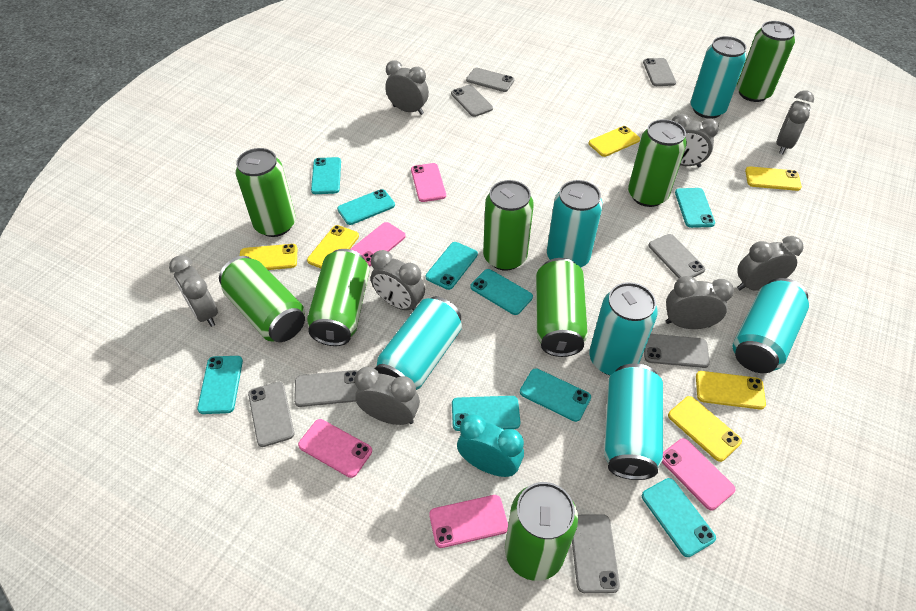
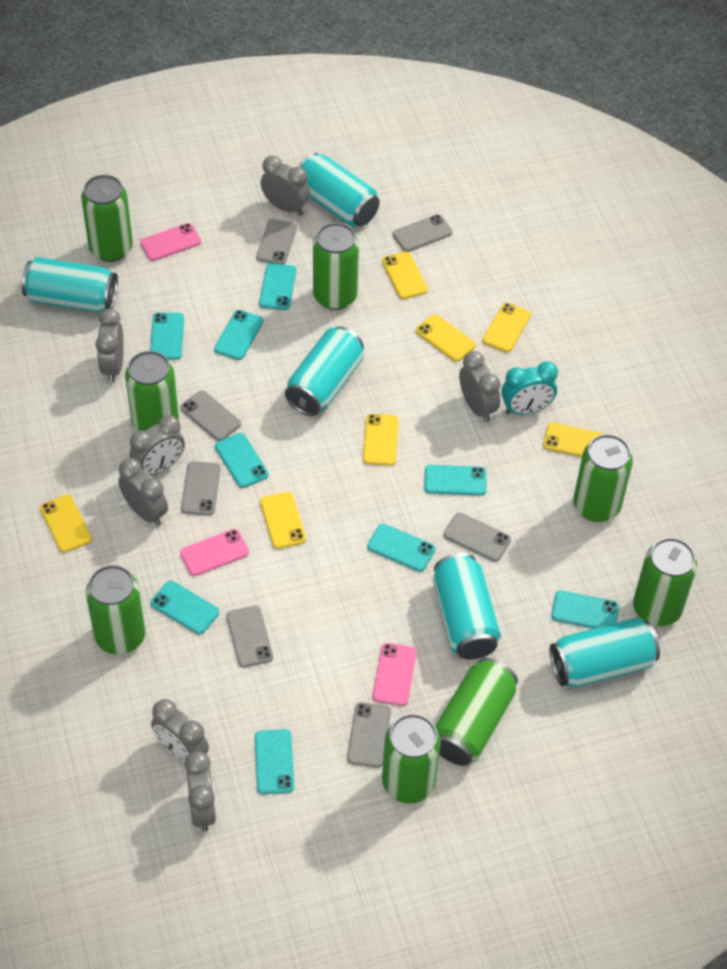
grey clock: 8 -> 7
grey phone: 8 -> 7
pink phone: 5 -> 3
turquoise can: 6 -> 5
yellow phone: 6 -> 7

